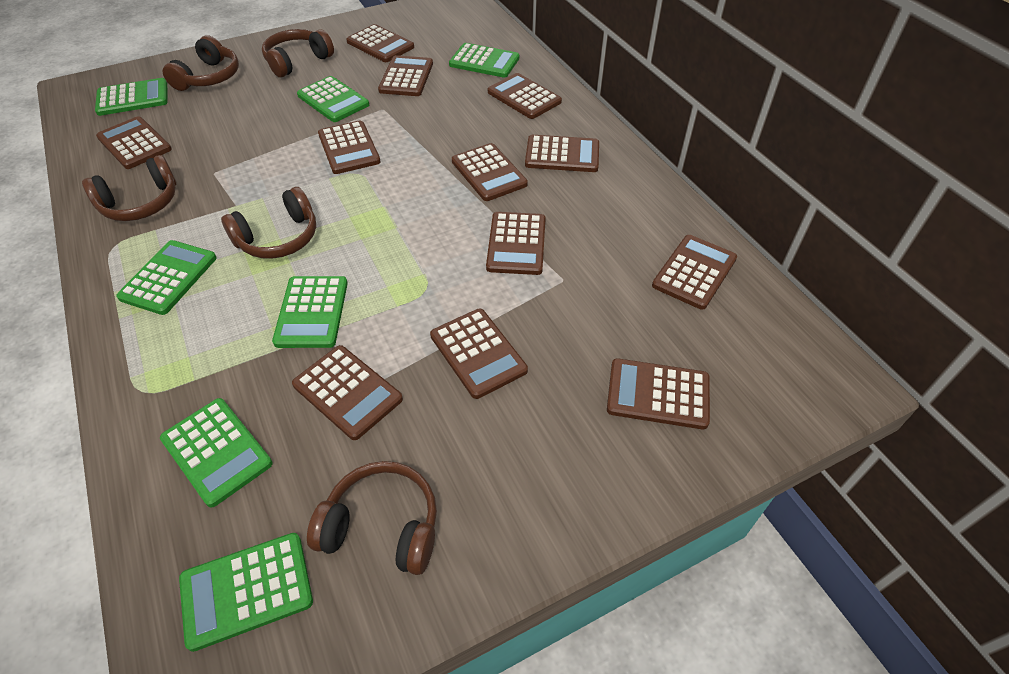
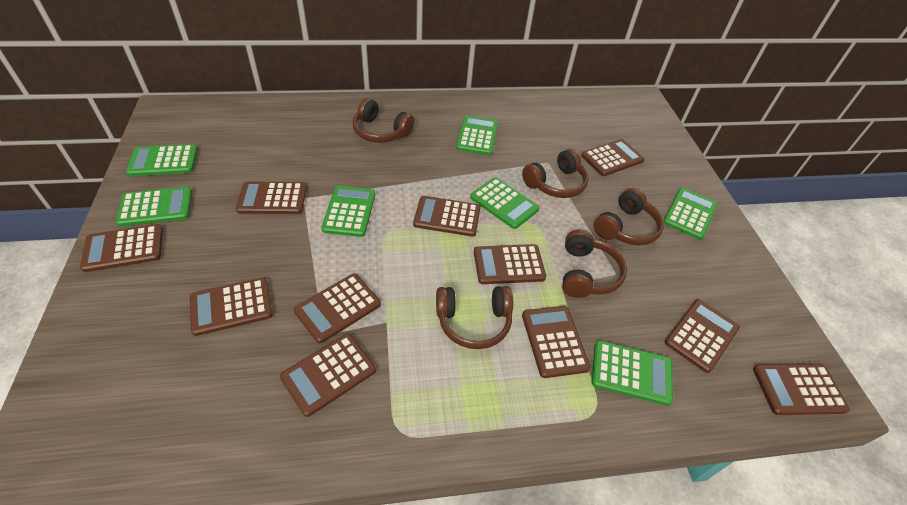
brown calculator: 12 -> 11

